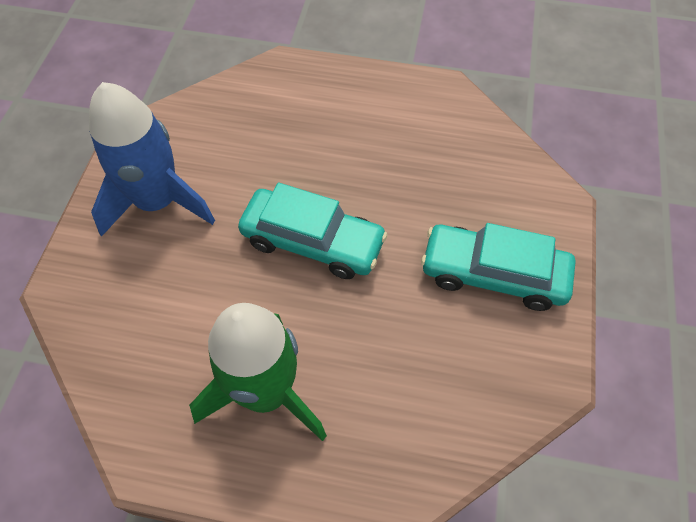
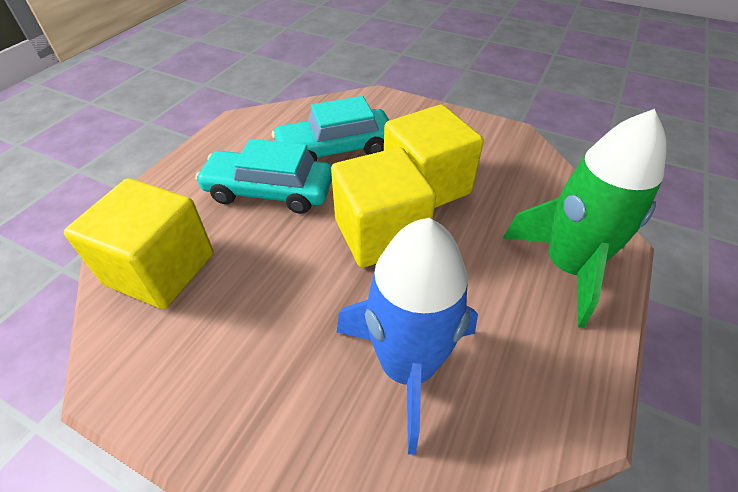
yellow cube: 0 -> 3

